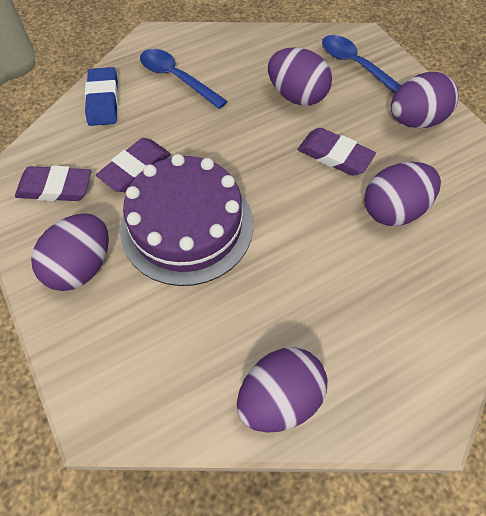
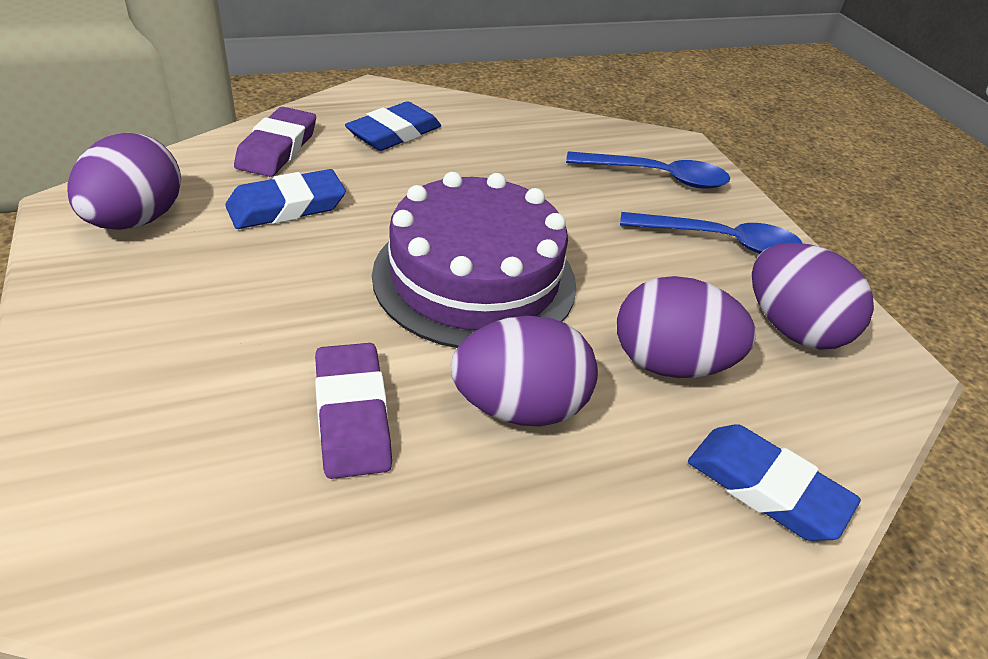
blue eraser: 1 -> 3
purple egg: 5 -> 4
purple eraser: 3 -> 2

